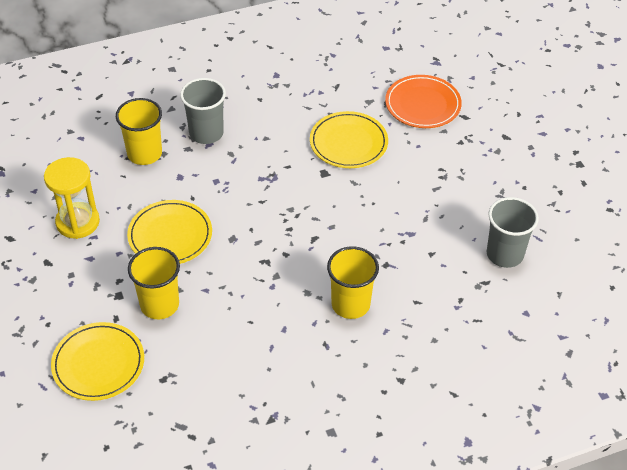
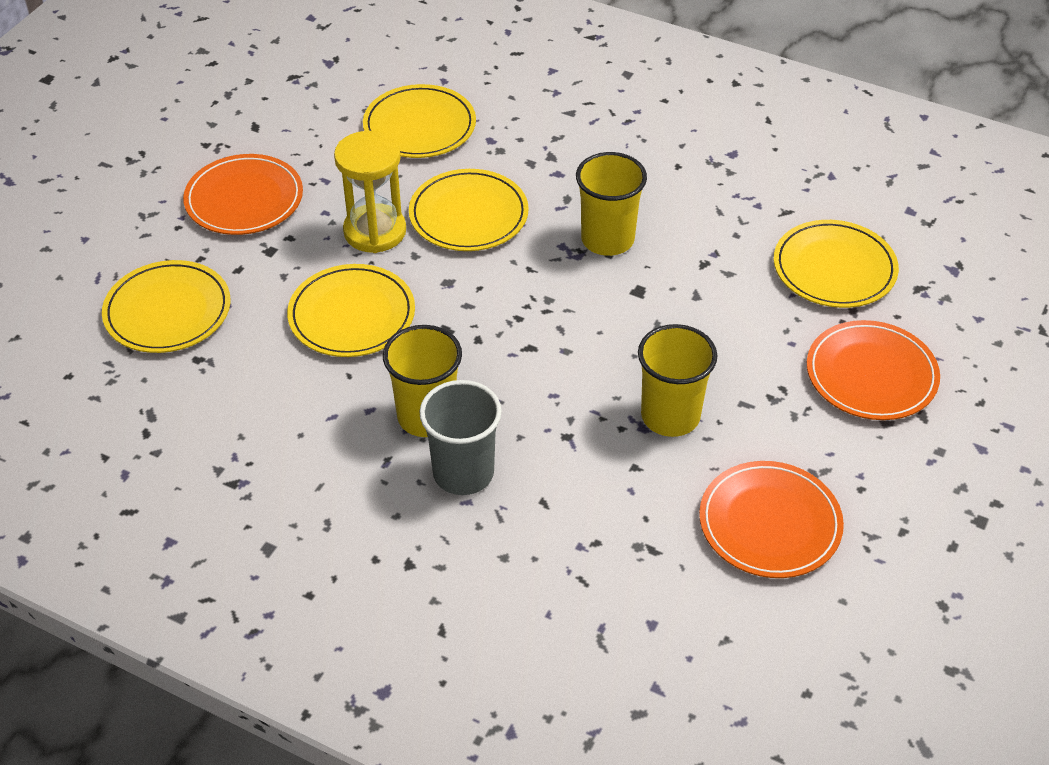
grey cup: 2 -> 1
orange plate: 1 -> 3
yellow plate: 3 -> 5

